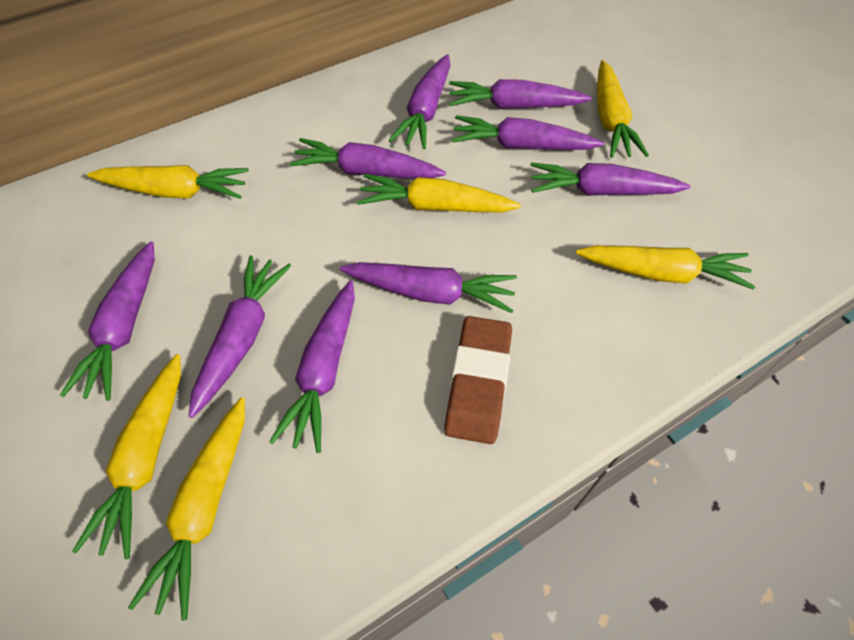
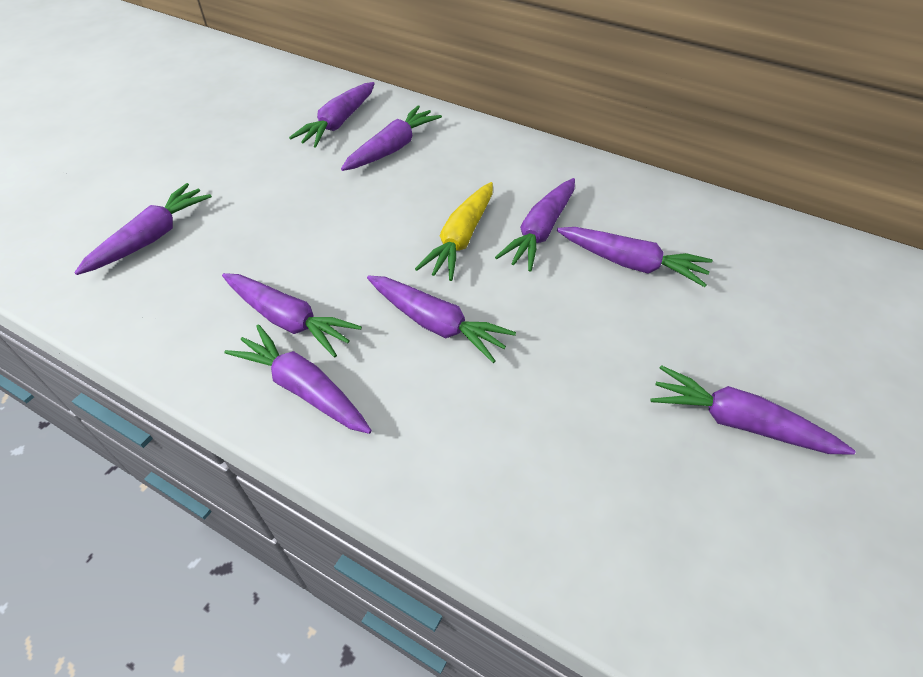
brown eraser: 1 -> 0
yellow carrot: 6 -> 1

